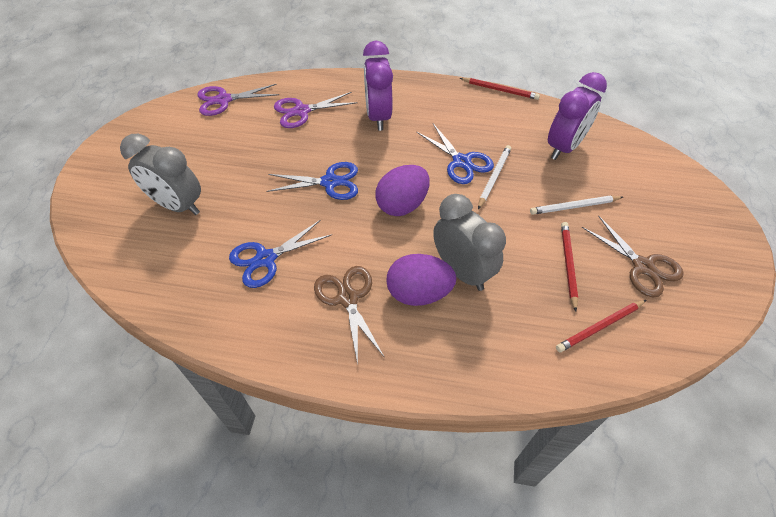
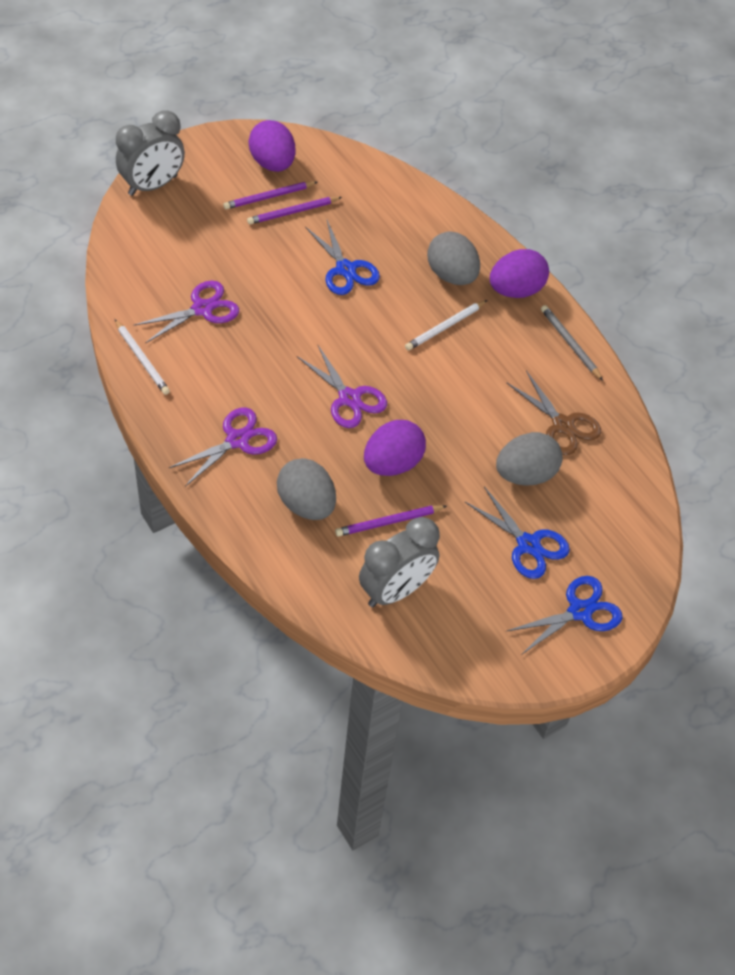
brown scissors: 2 -> 1
grey egg: 0 -> 3
grey pencil: 0 -> 1
purple clock: 2 -> 0
purple egg: 2 -> 3
purple pencil: 0 -> 3
purple scissors: 2 -> 3
red pencil: 3 -> 0

